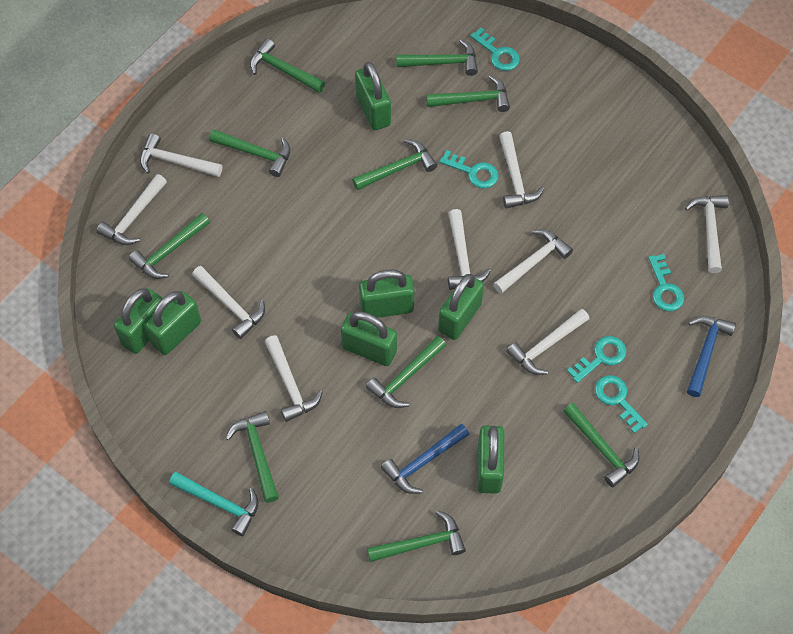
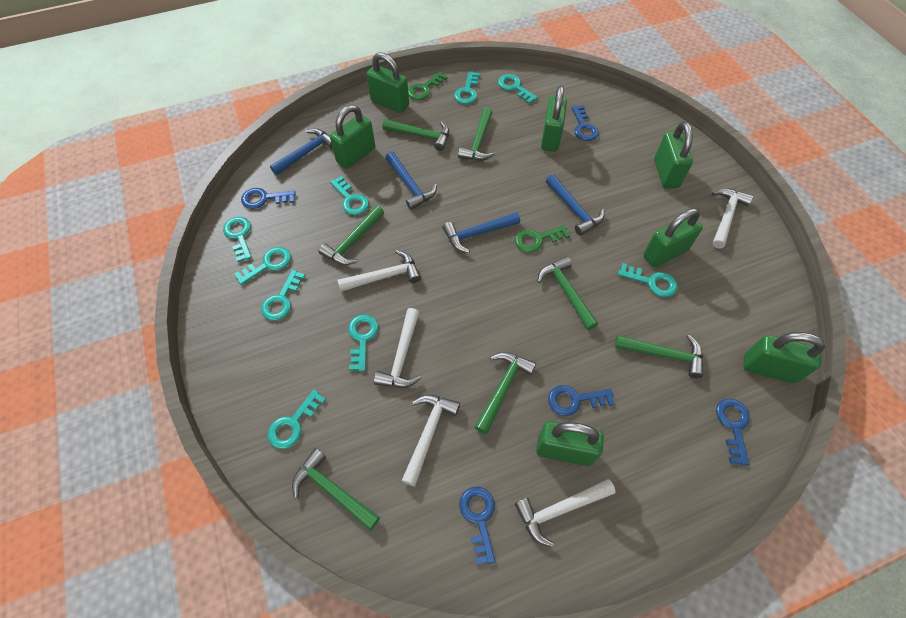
blue hammer: 2 -> 4
blue key: 0 -> 5
green hammer: 10 -> 7
green key: 0 -> 2
turquoise hammer: 1 -> 0
turquoise key: 5 -> 9
white hammer: 9 -> 5

